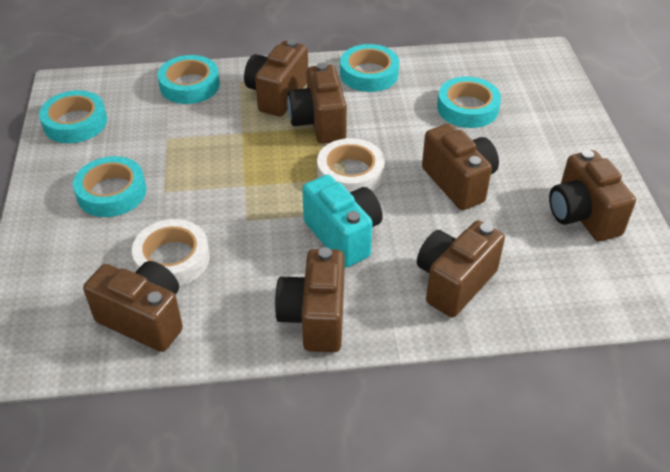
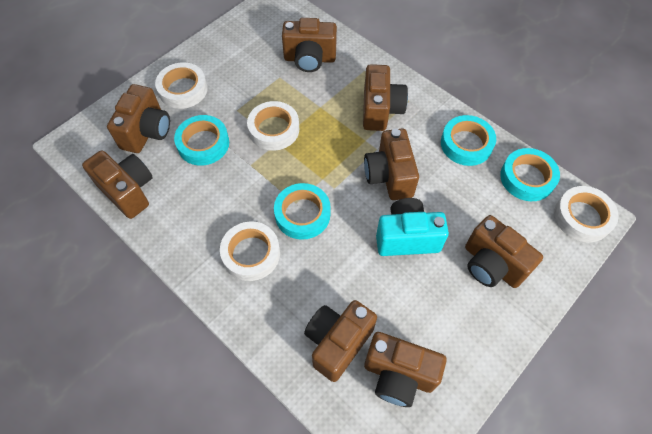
brown camera: 7 -> 8
turquoise tape: 5 -> 4
white tape: 2 -> 4

